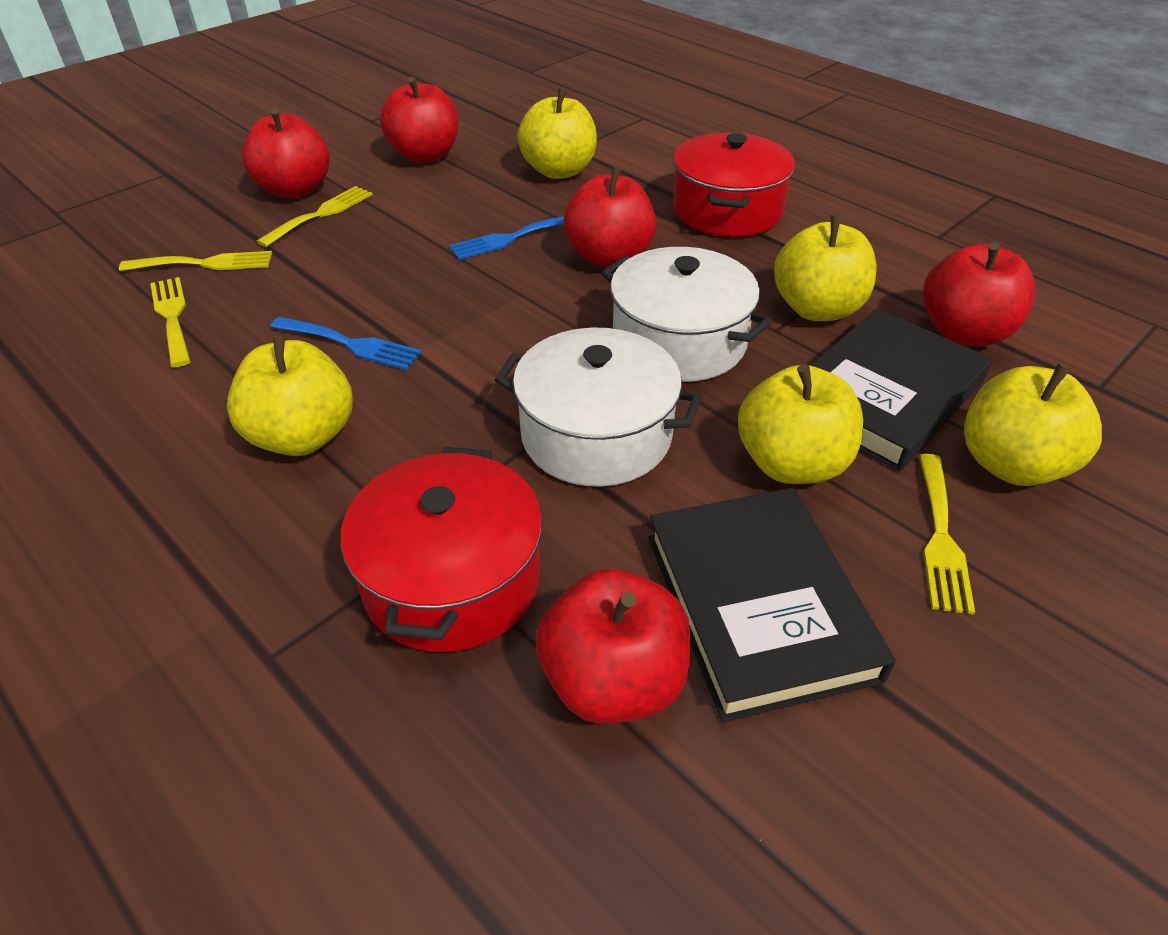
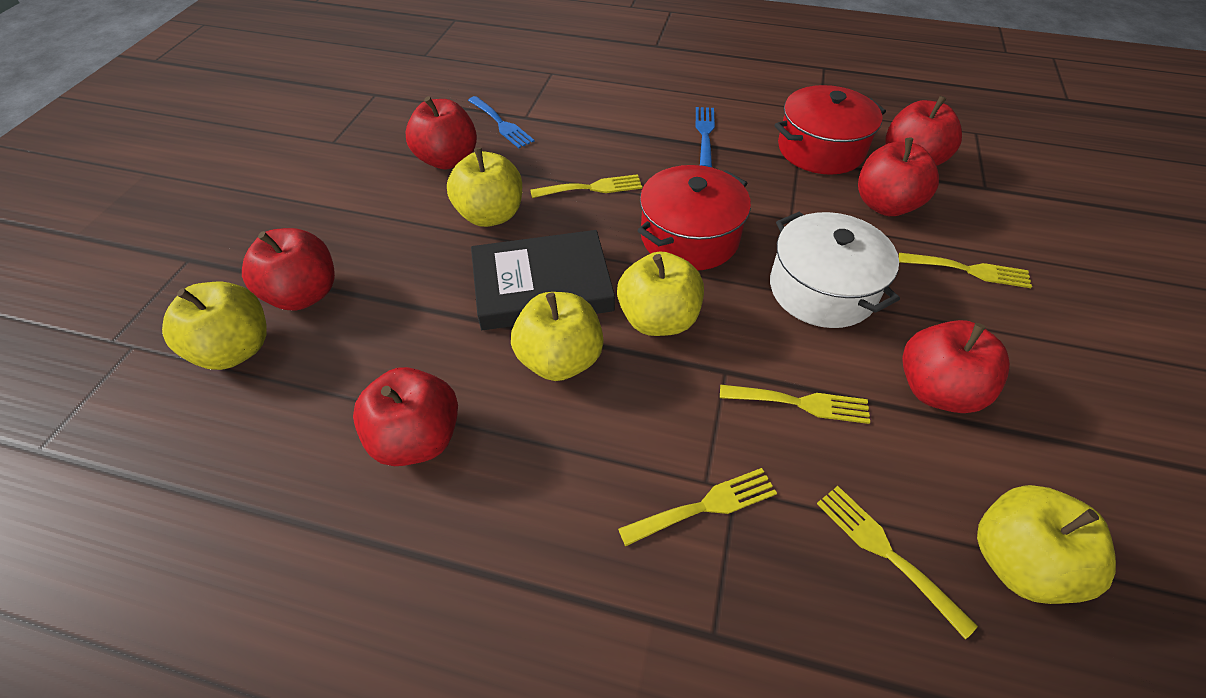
black book: 2 -> 1
red apple: 5 -> 6
white pot: 2 -> 1
yellow fork: 4 -> 5

